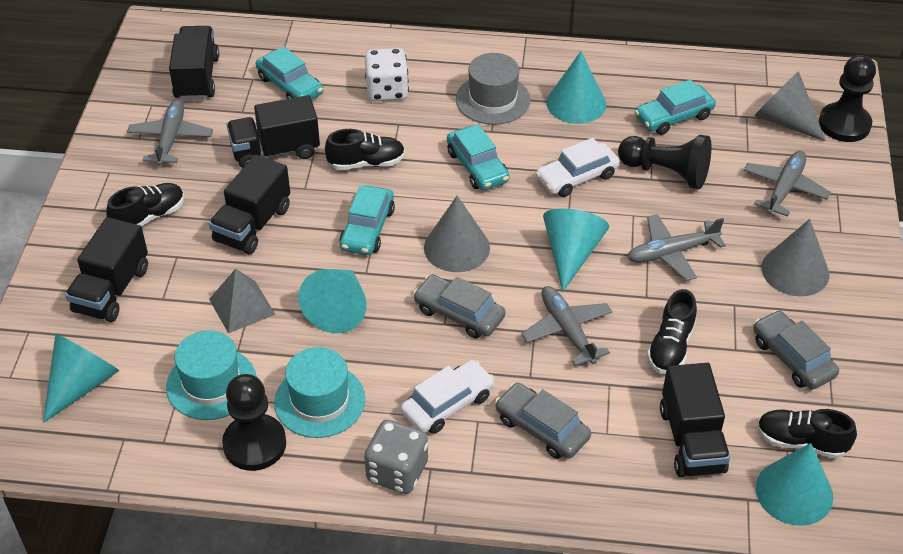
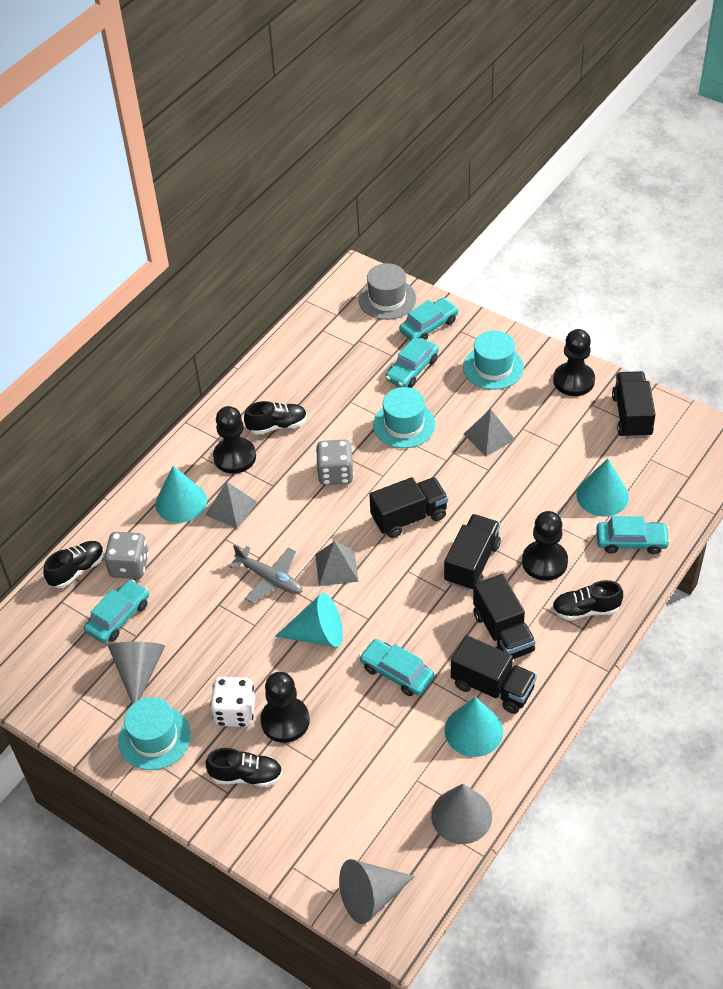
black pawn: 3 -> 4
grey car: 3 -> 0
grey dice: 1 -> 2
grey plane: 4 -> 1
grey pyramid: 1 -> 3
turquoise car: 4 -> 5
turquoise cone: 5 -> 4
turquoise hat: 2 -> 3
white car: 2 -> 0

